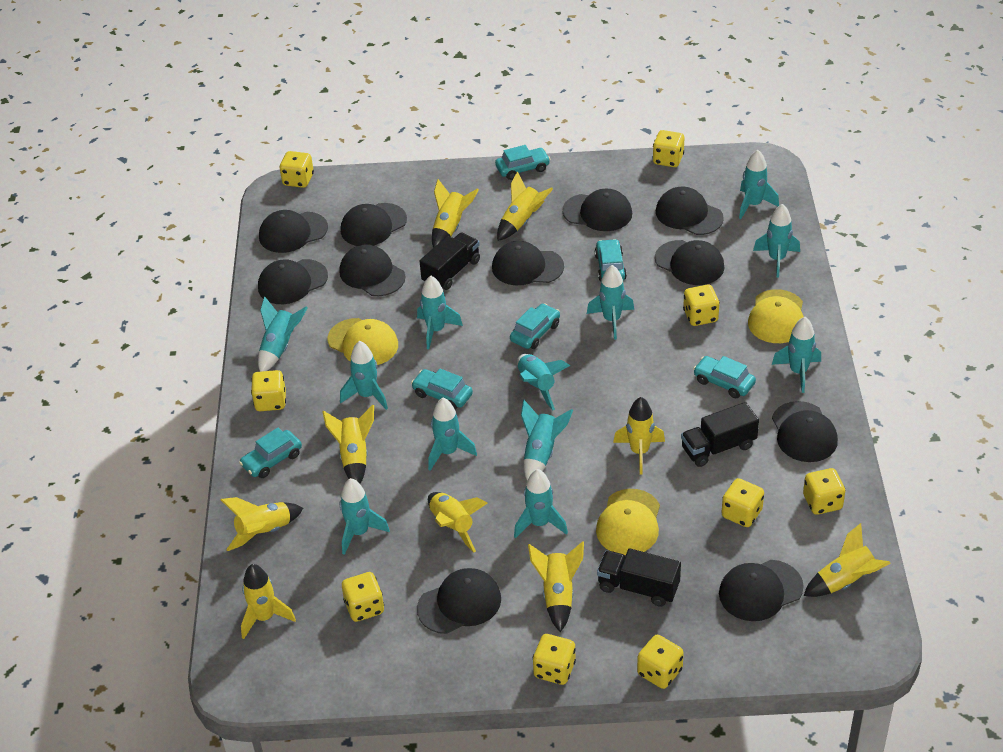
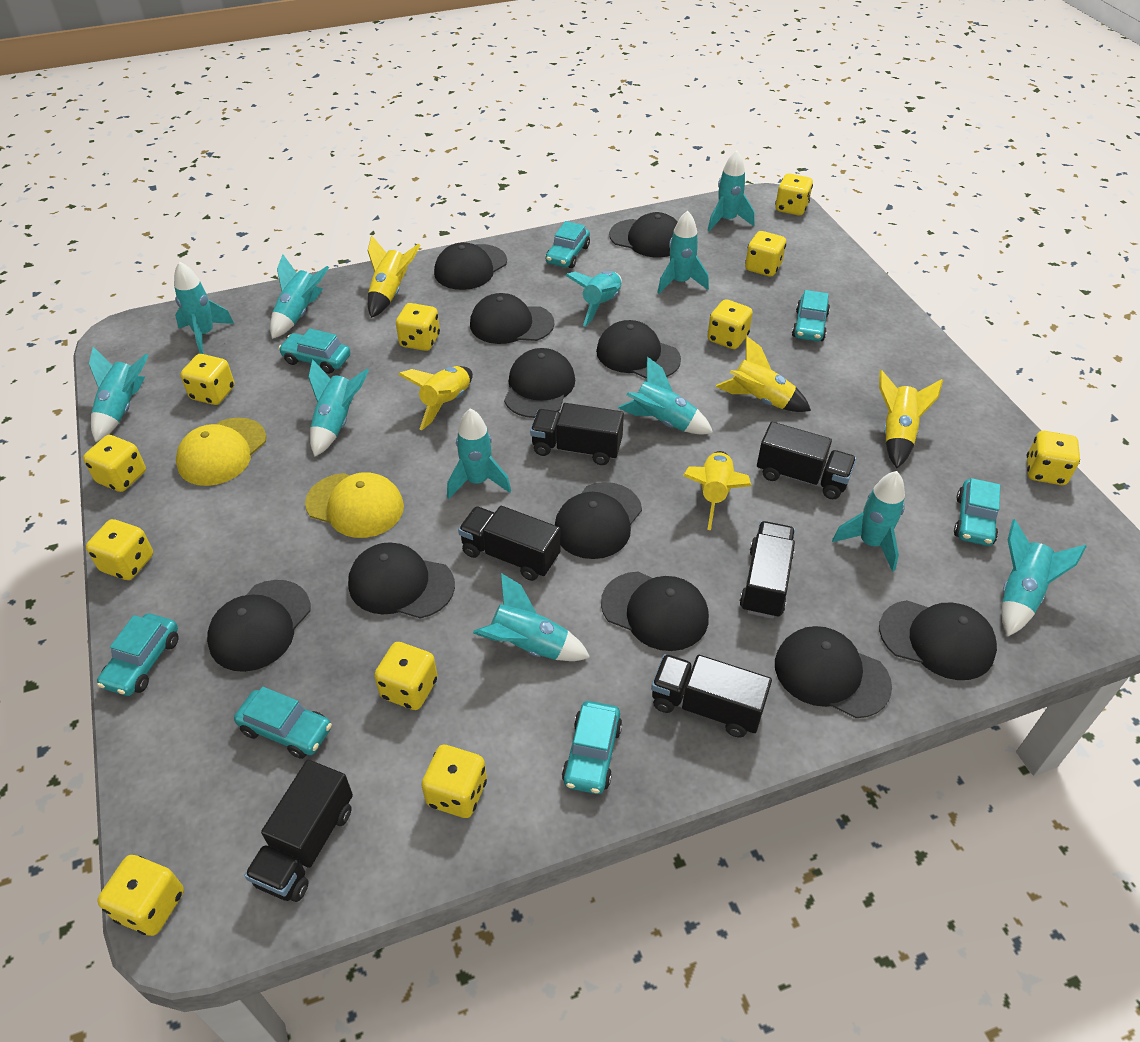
black truck: 3 -> 6
turquoise car: 6 -> 7
yellow cap: 3 -> 2
yellow dice: 9 -> 11
yellow rocket: 9 -> 5

